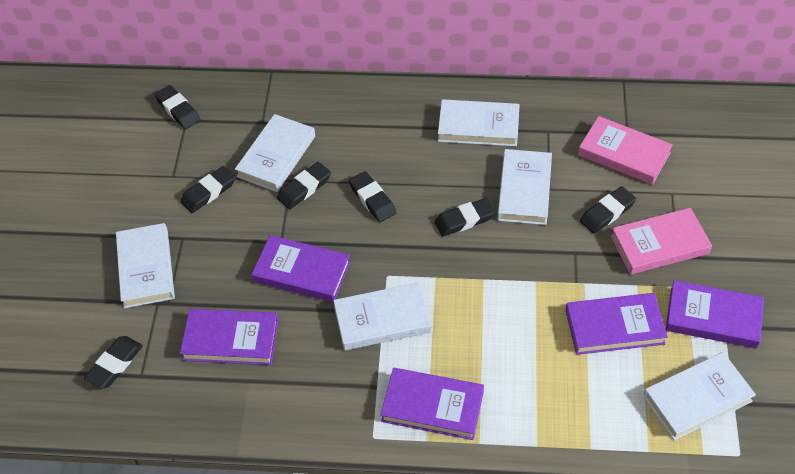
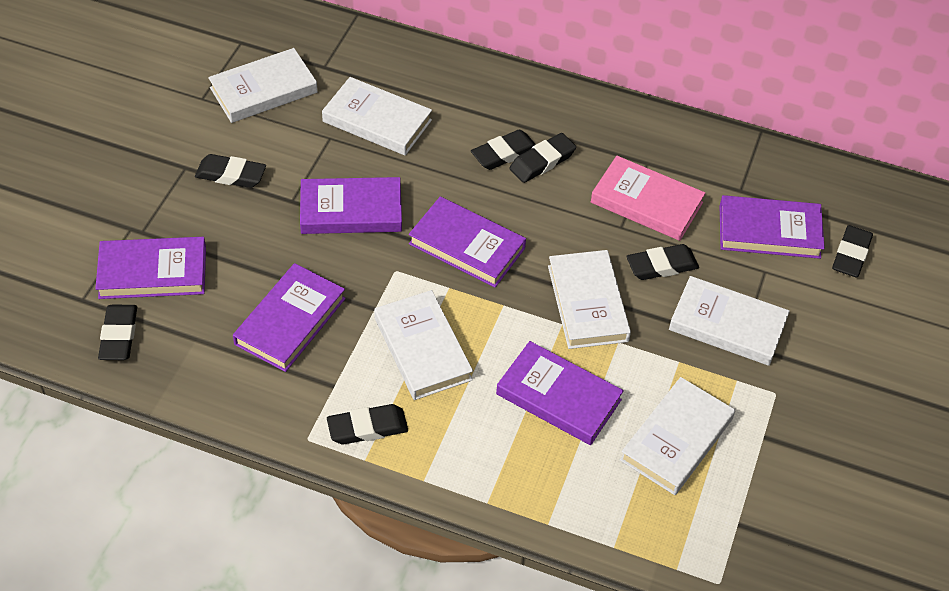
pink book: 2 -> 1
purple book: 5 -> 6

